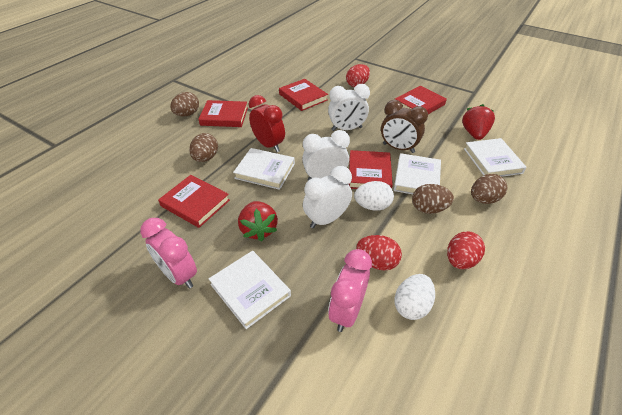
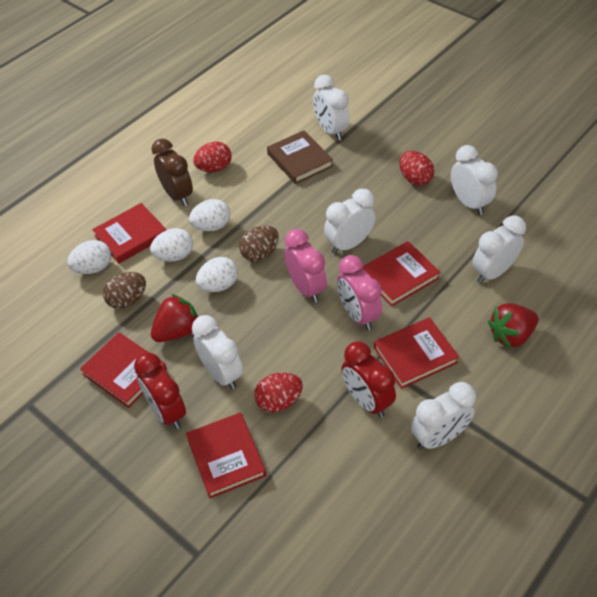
brown book: 0 -> 1
brown egg: 4 -> 2
red clock: 1 -> 2
white book: 4 -> 0
white clock: 3 -> 6
white egg: 2 -> 4

